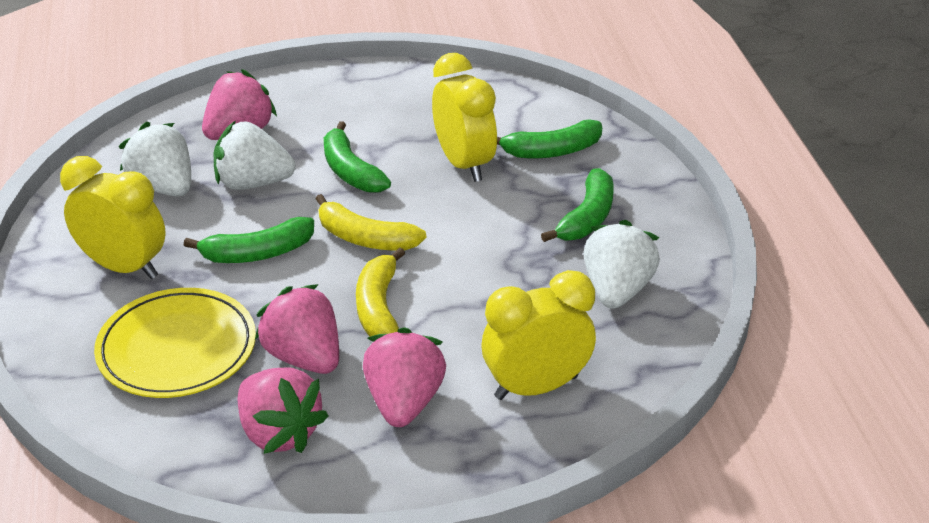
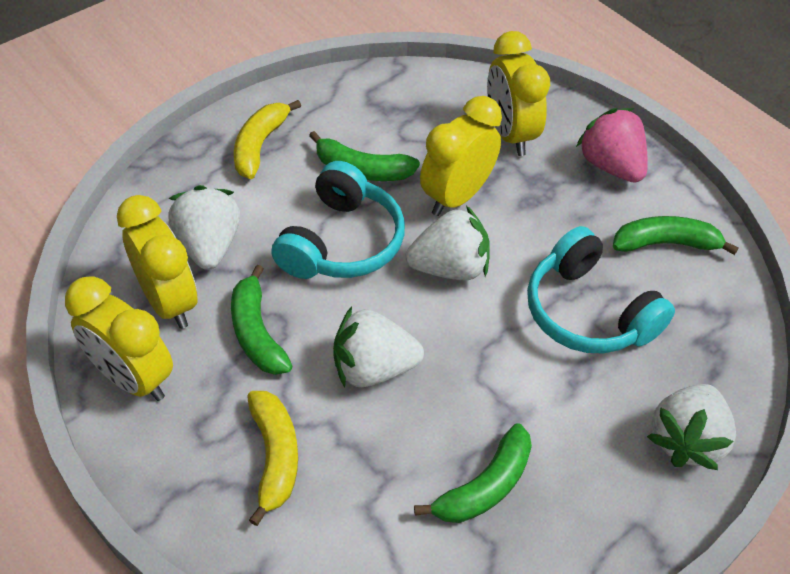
pink strawberry: 4 -> 1
turquoise headphones: 0 -> 2
white strawberry: 3 -> 4
yellow clock: 3 -> 4
yellow plate: 1 -> 0

